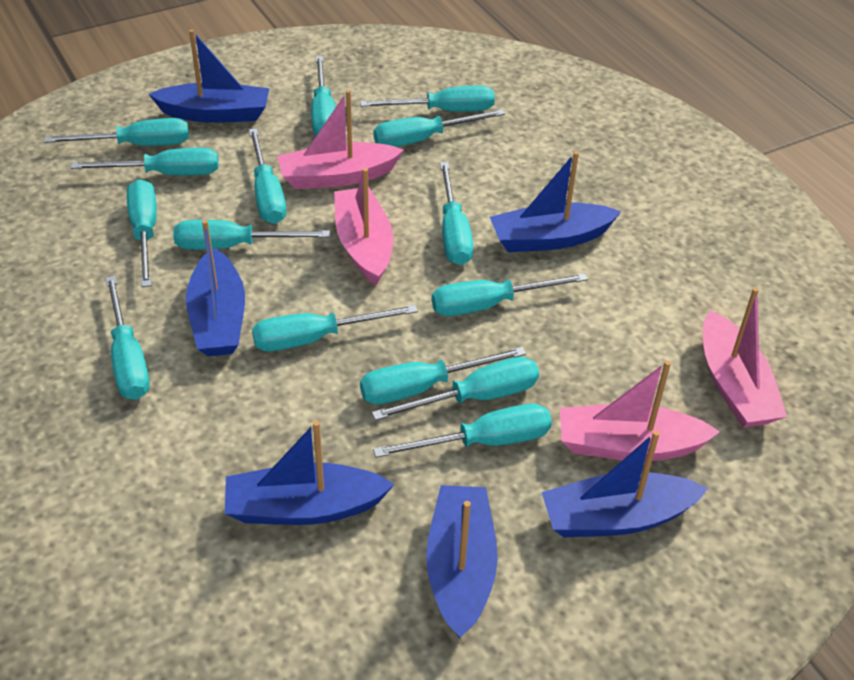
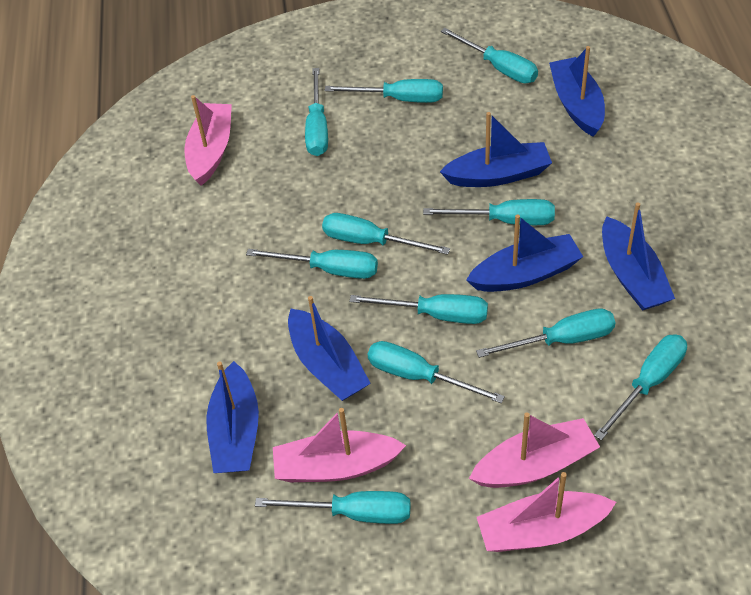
turquoise screwdriver: 15 -> 11

